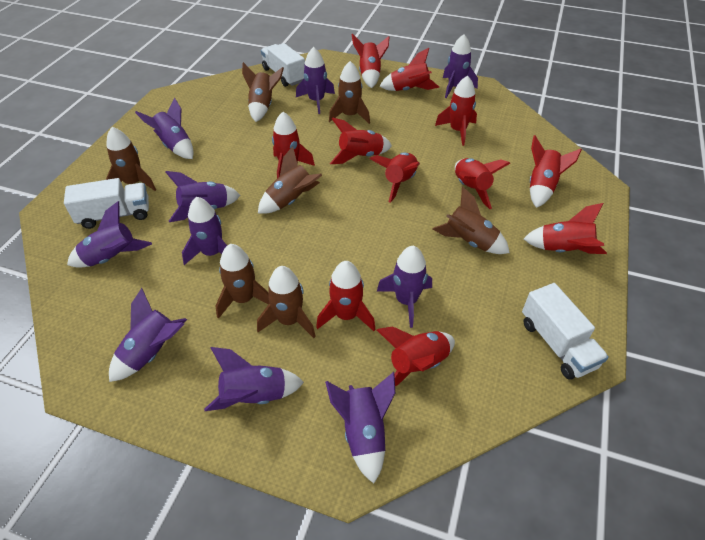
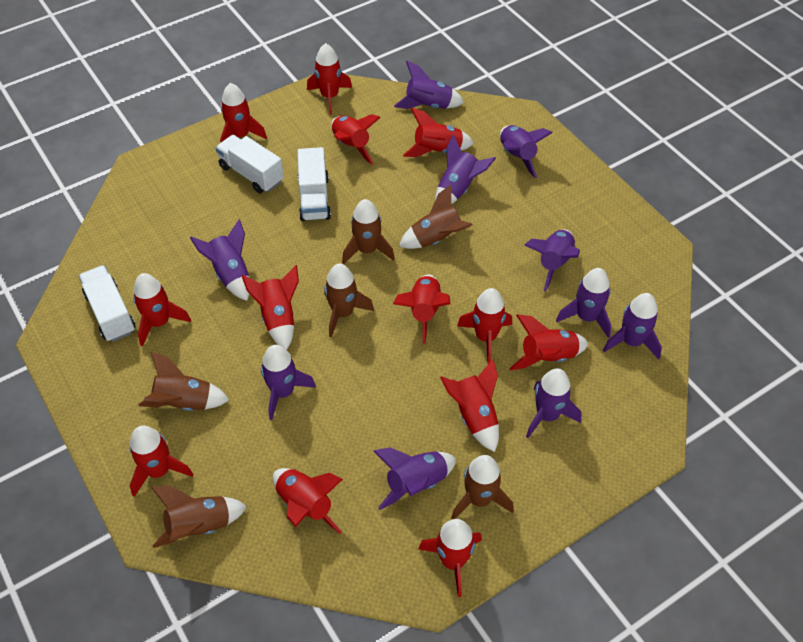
brown rocket: 7 -> 6
red rocket: 11 -> 13

